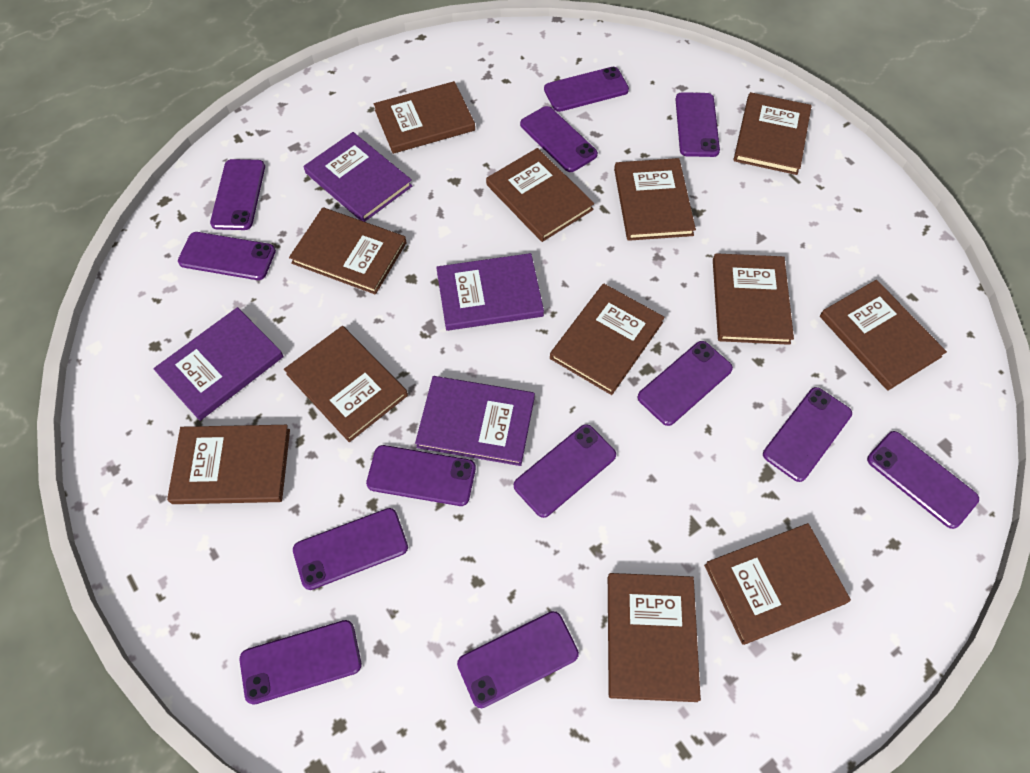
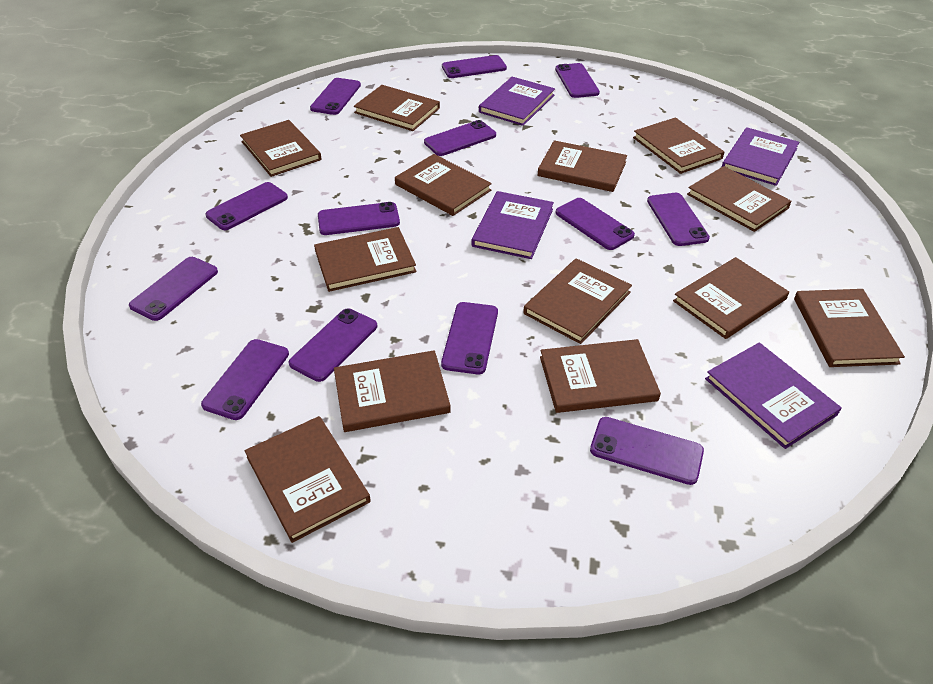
brown book: 12 -> 13

